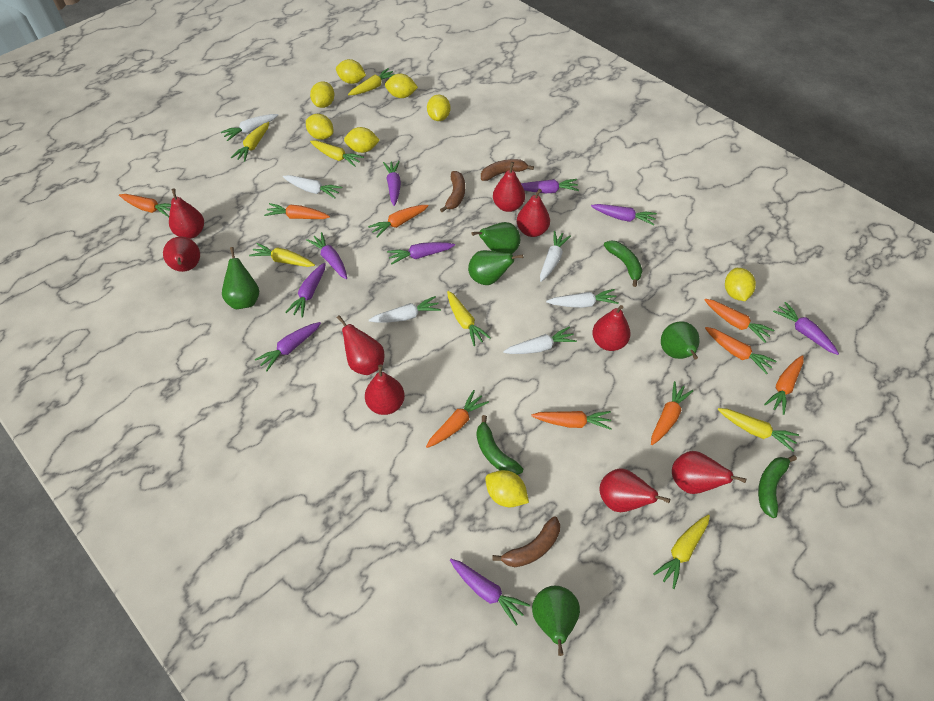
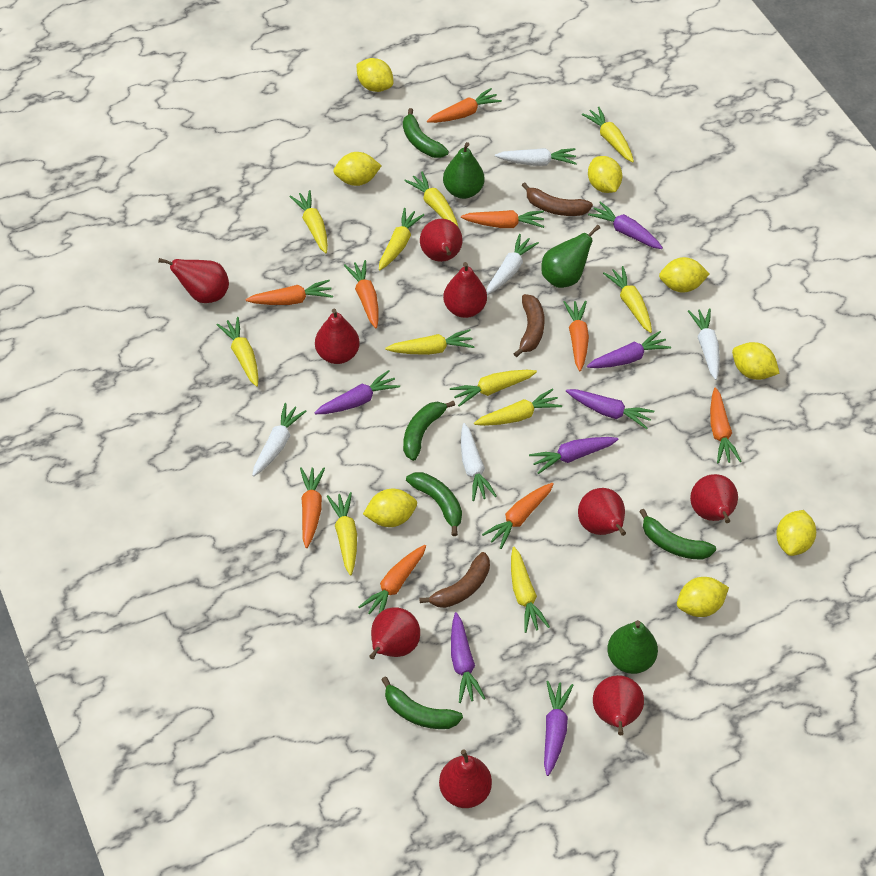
green banana: 3 -> 5
green pear: 5 -> 3
purple carrot: 9 -> 7
white carrot: 6 -> 5
yellow carrot: 7 -> 11

